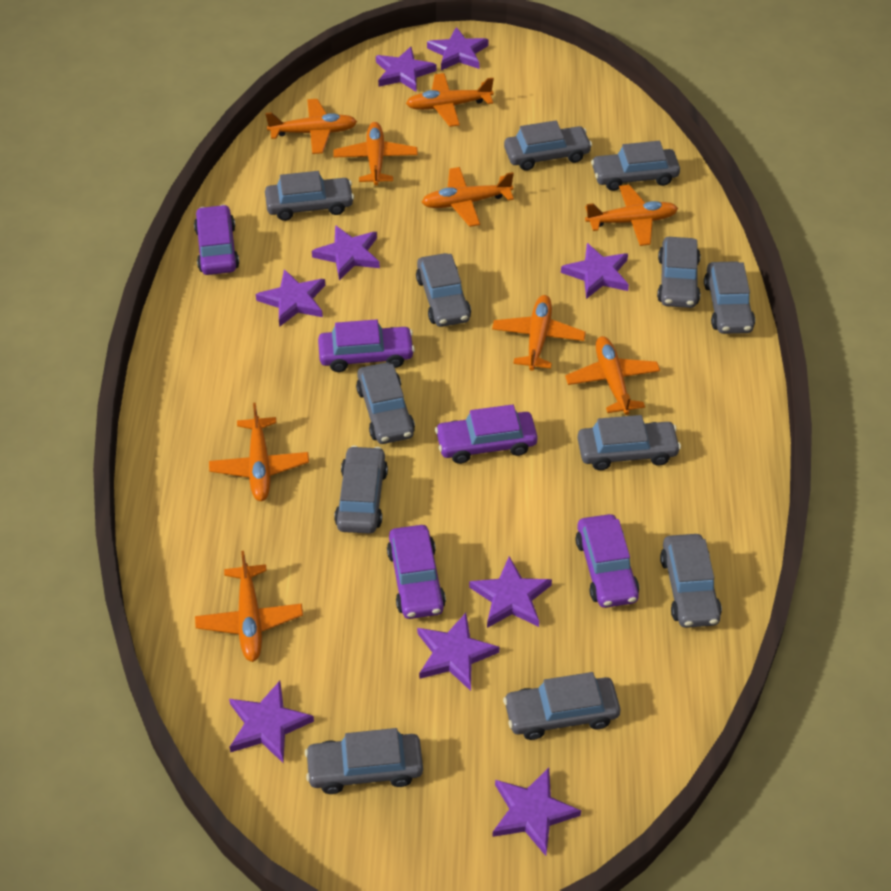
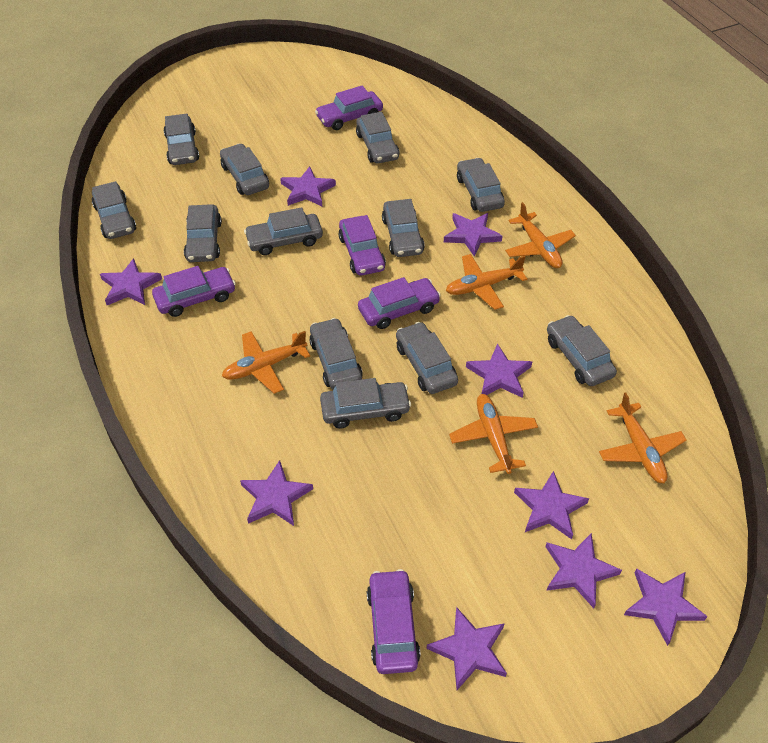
orange plane: 9 -> 5

